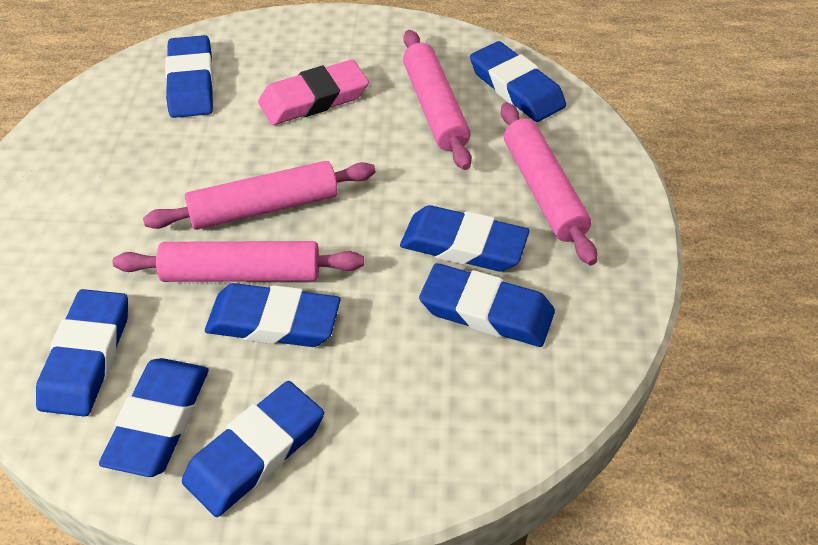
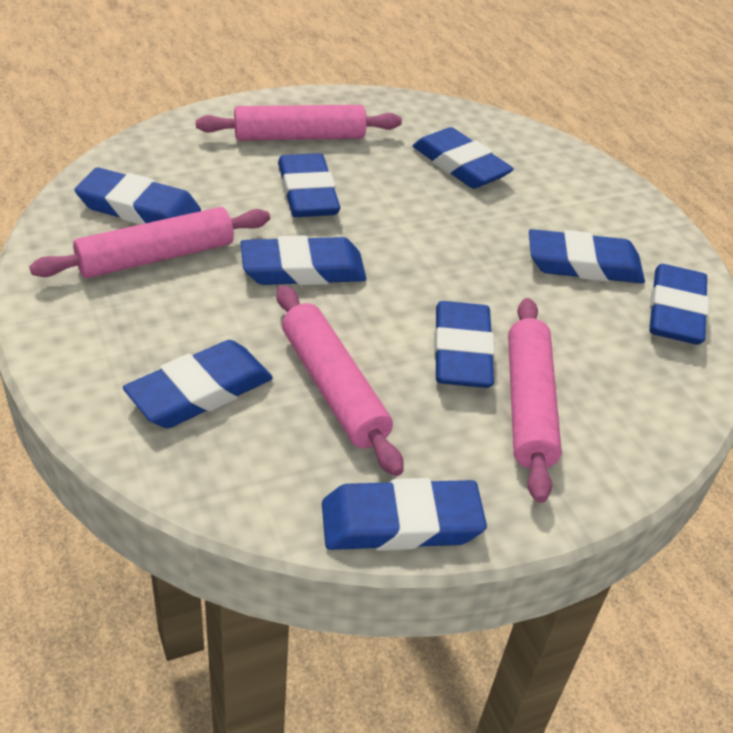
blue eraser: 8 -> 9
pink eraser: 1 -> 0

